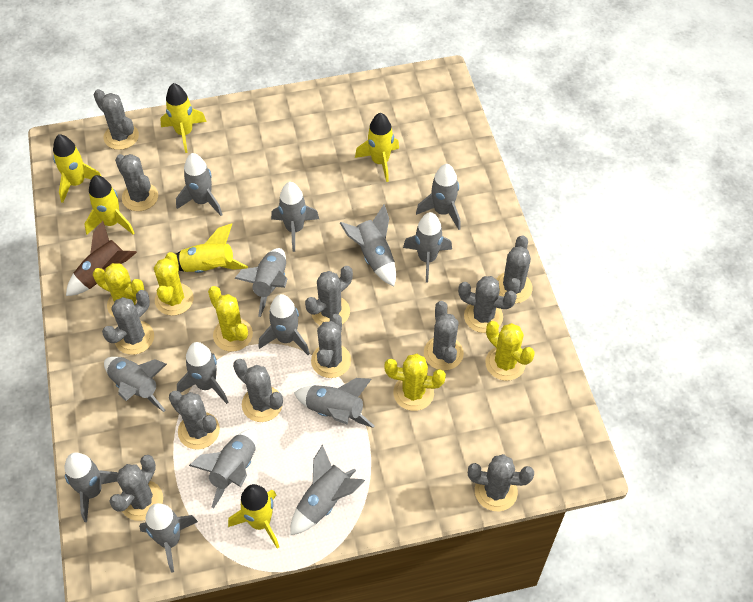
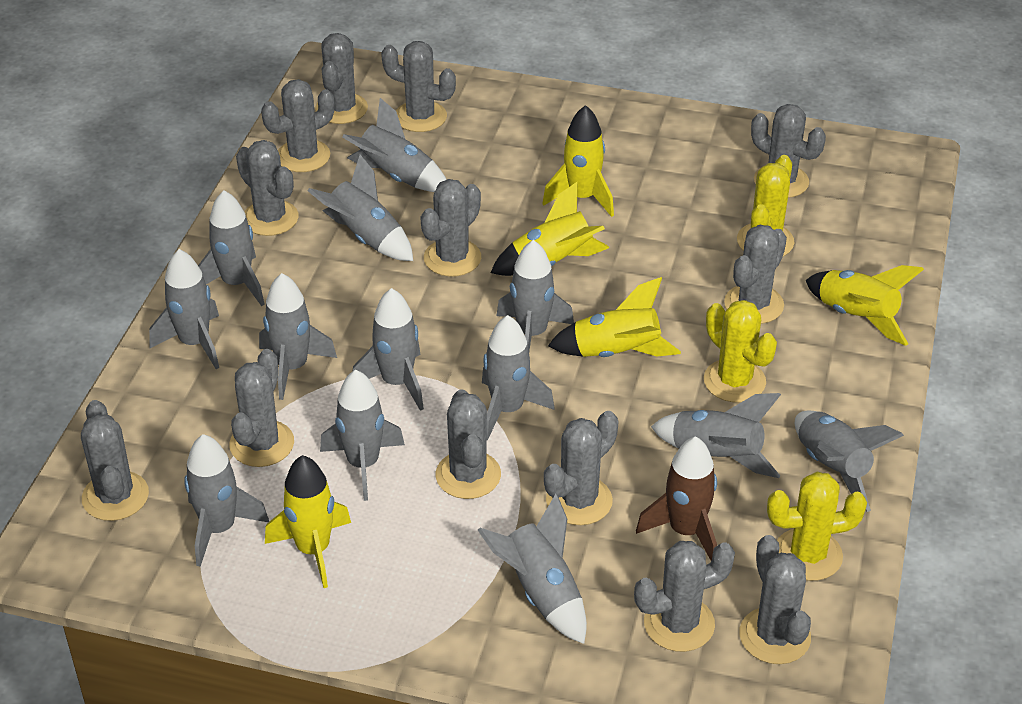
grey cactus: 12 -> 13
grey rocket: 14 -> 13
yellow cactus: 5 -> 3
yellow rocket: 6 -> 5

